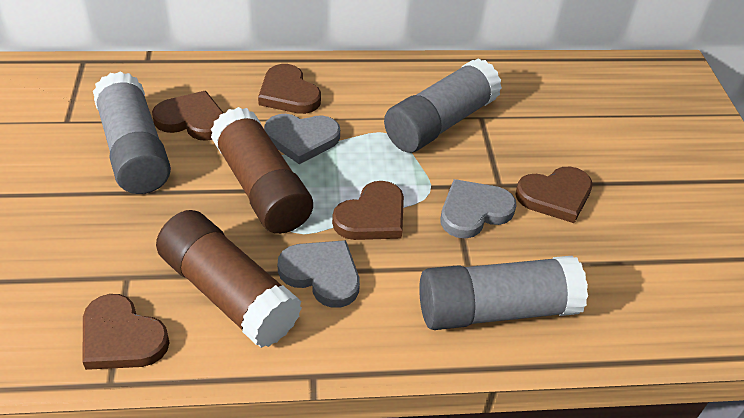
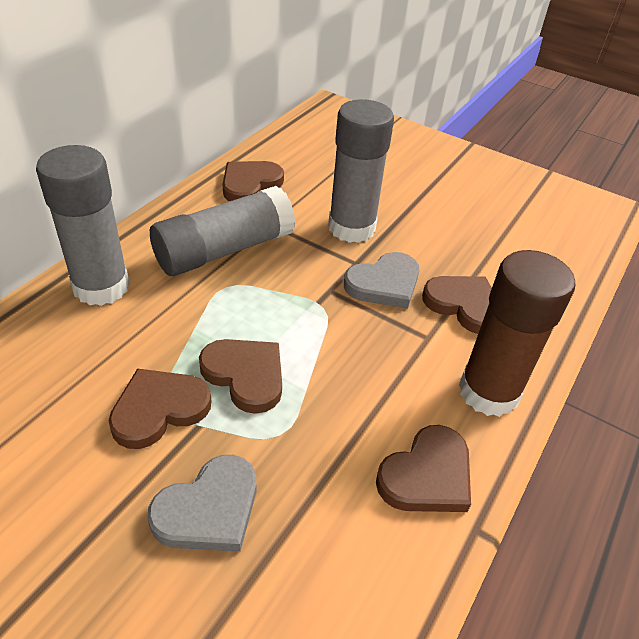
brown glue stick: 2 -> 1
grey heart: 3 -> 2

